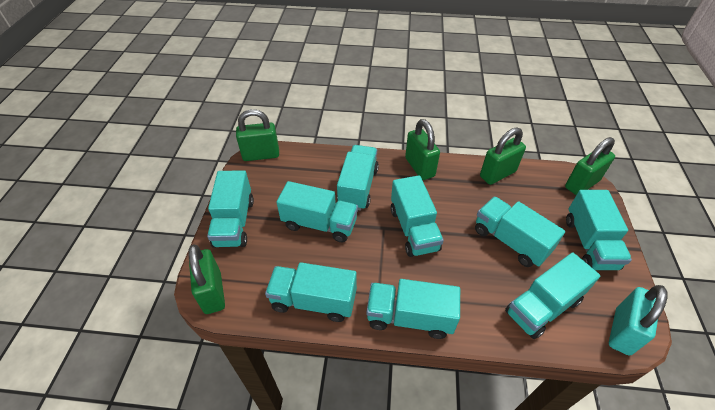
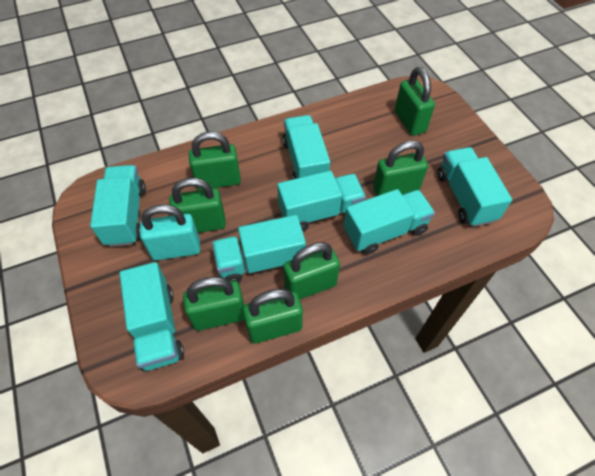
green padlock: 5 -> 7
turquoise truck: 9 -> 7

